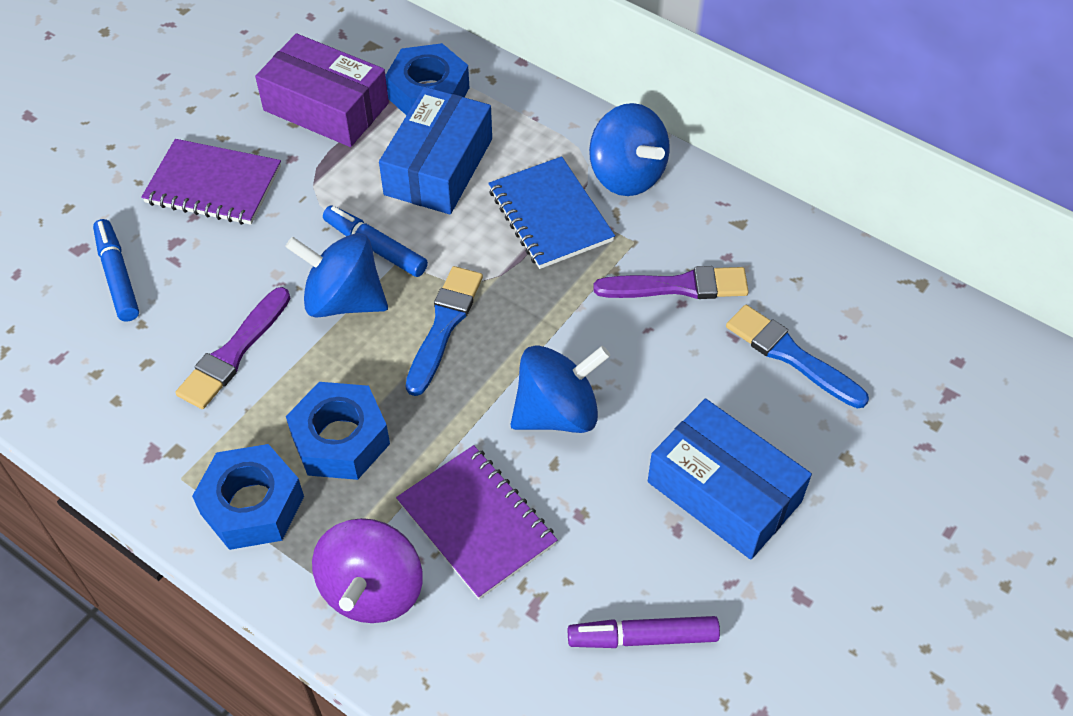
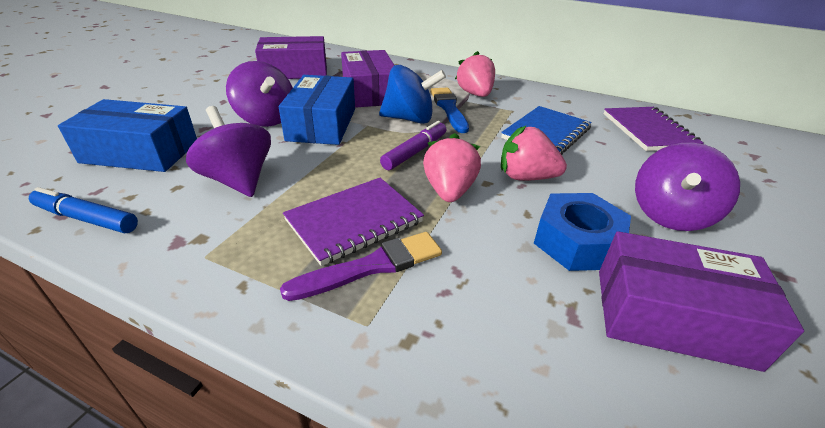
blue brush: 2 -> 1
blue marker: 2 -> 1
blue nut: 3 -> 1
blue spinning top: 3 -> 1
pink strawberry: 0 -> 3
purple box: 1 -> 3
purple brush: 2 -> 1
purple spinning top: 1 -> 3

